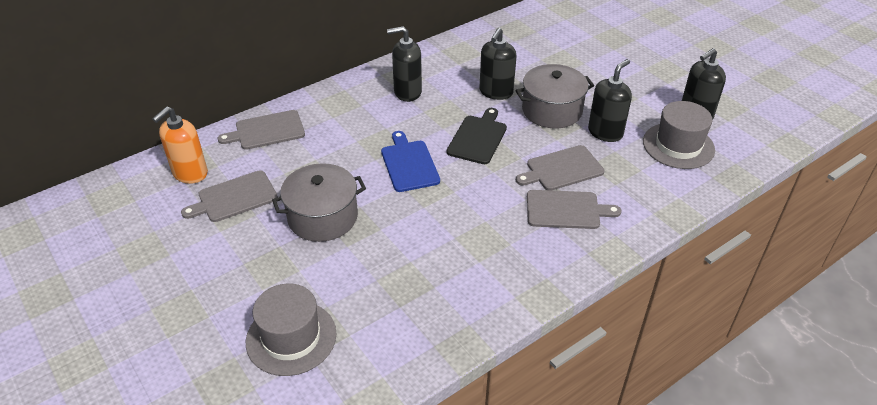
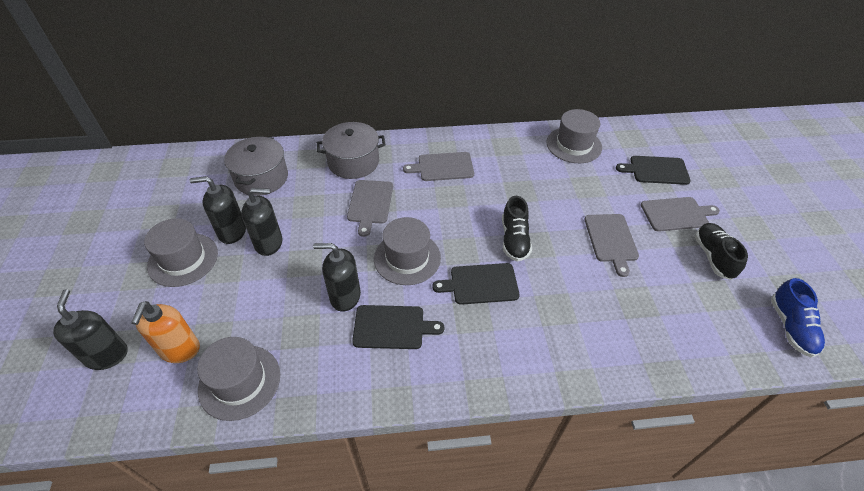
black cutting board: 1 -> 3
black shoe: 0 -> 2
blue cutting board: 1 -> 0
blue shoe: 0 -> 1
grey hat: 2 -> 4

